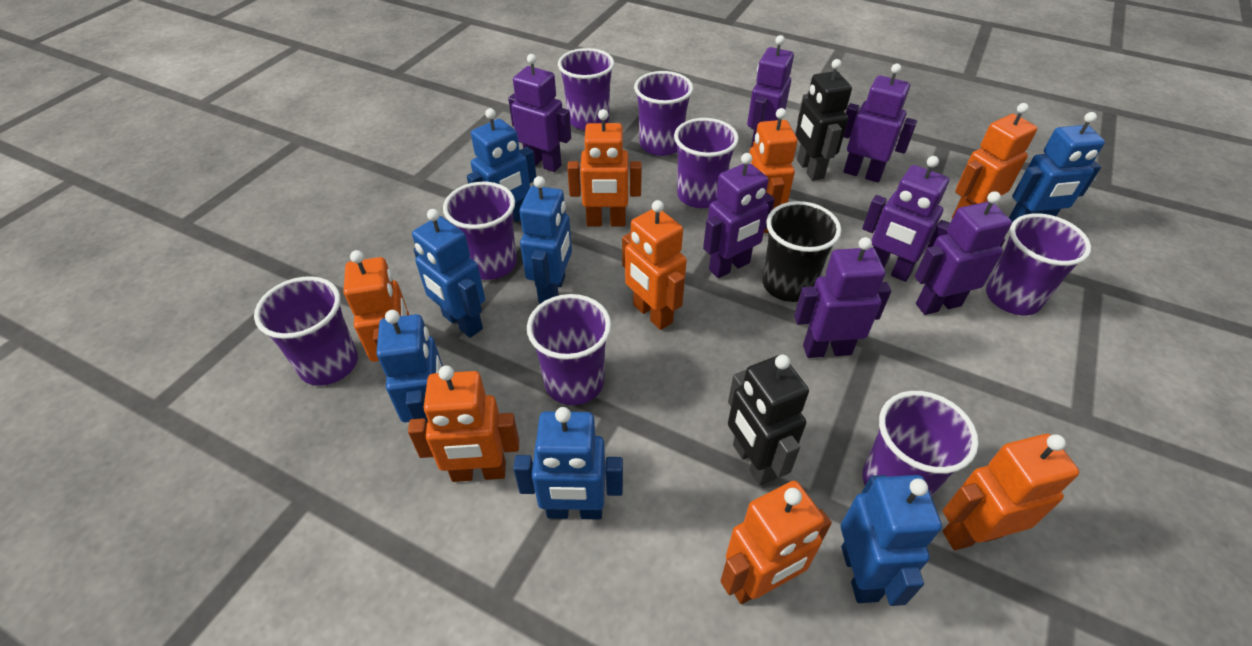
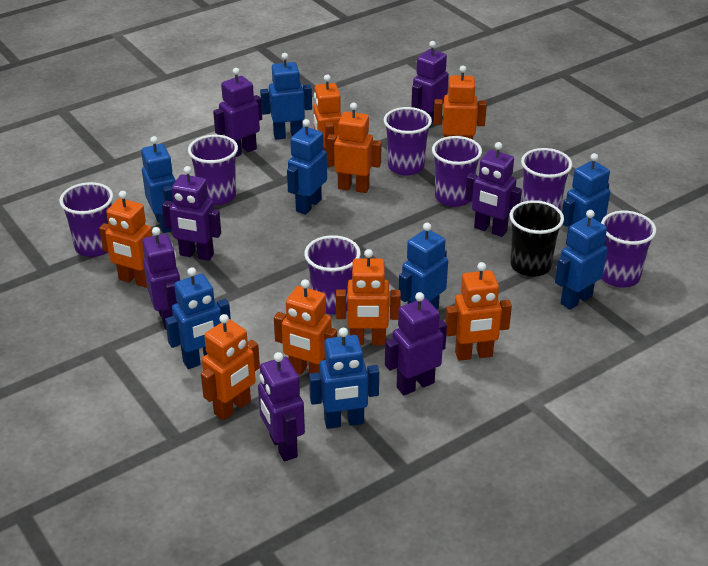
black robot: 2 -> 0
blue robot: 7 -> 8
purple cup: 8 -> 7

